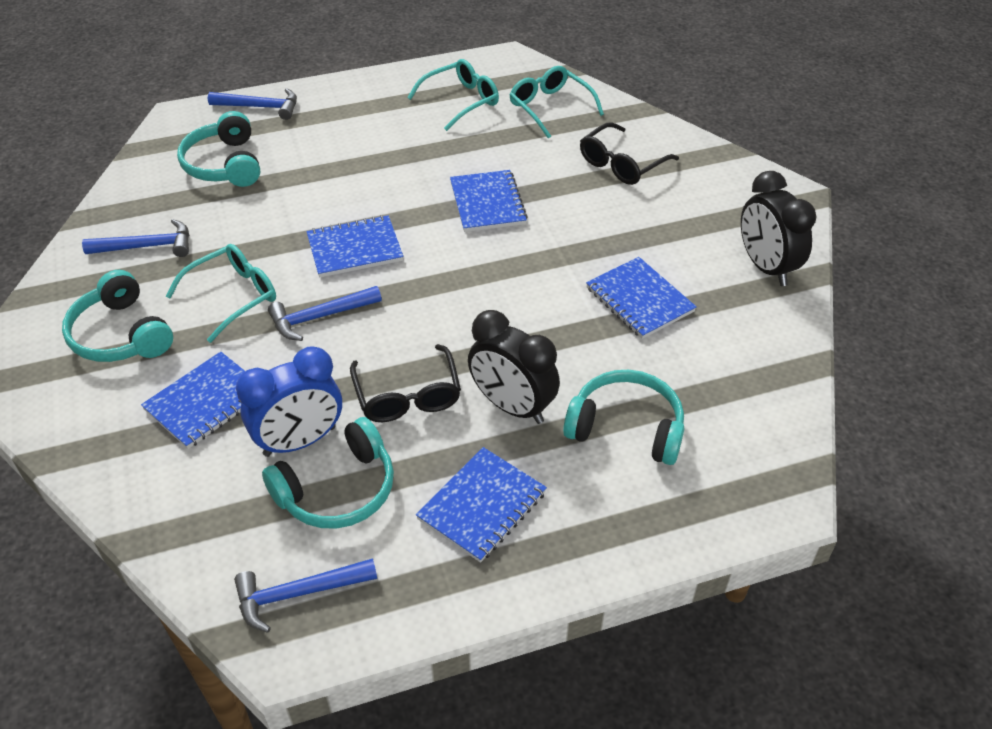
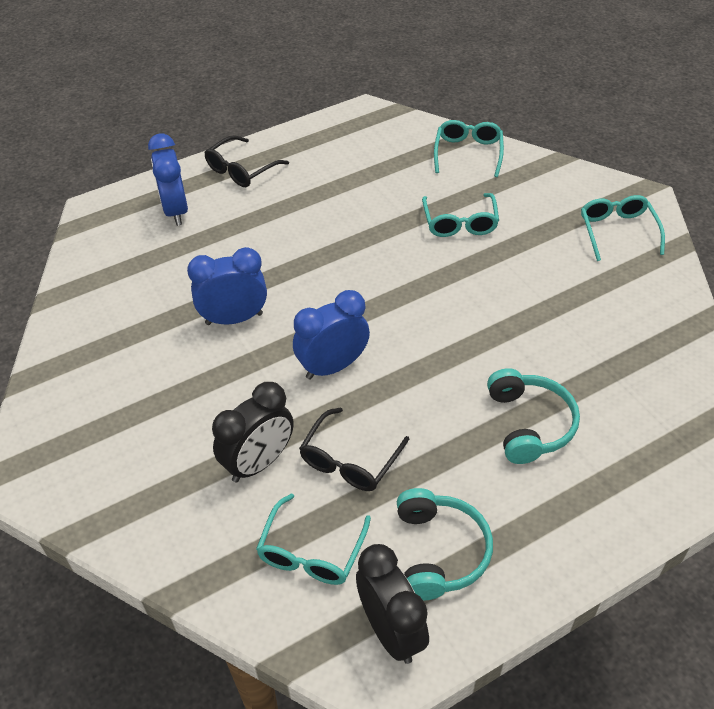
blue clock: 1 -> 3
blue hammer: 4 -> 0
blue notebook: 5 -> 0
turquoise glasses: 3 -> 4
turquoise headphones: 4 -> 2

